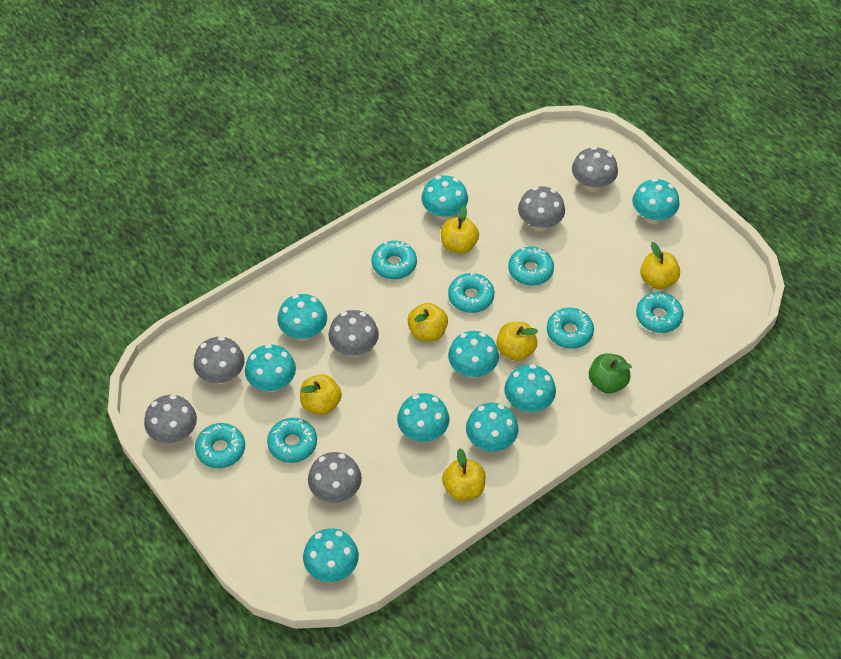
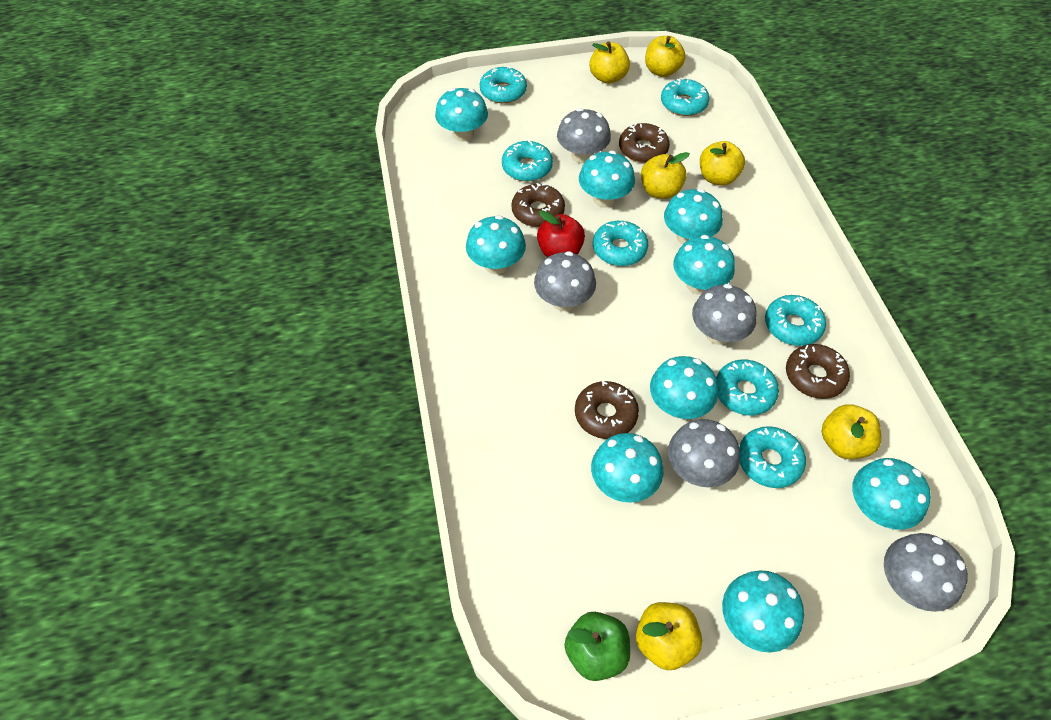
brown donut: 0 -> 4
grey mushroom: 6 -> 5
red apple: 0 -> 1

